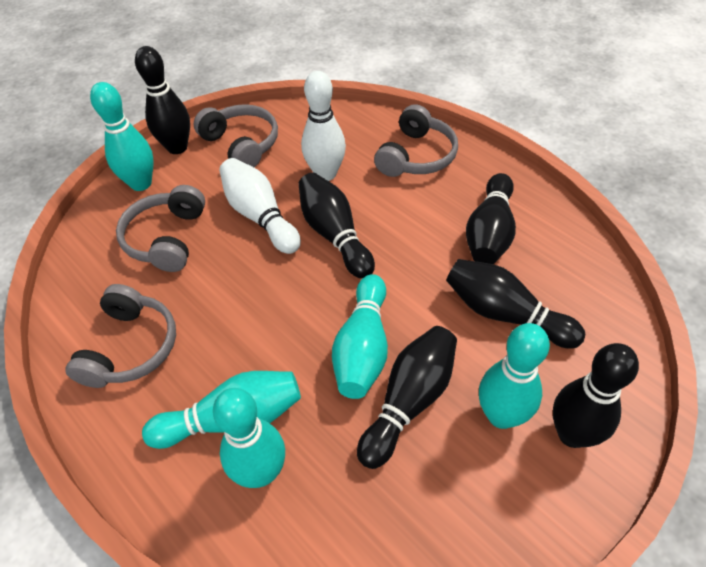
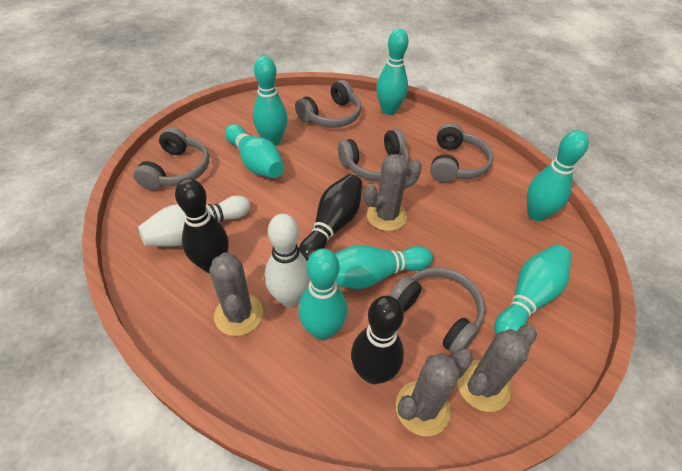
black bowling pin: 6 -> 3
grey cactus: 0 -> 4
grey headphones: 4 -> 5
turquoise bowling pin: 5 -> 7

